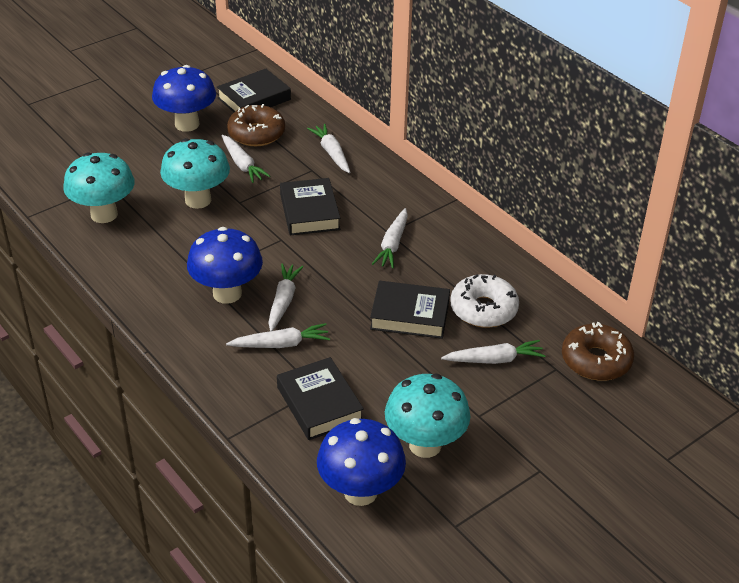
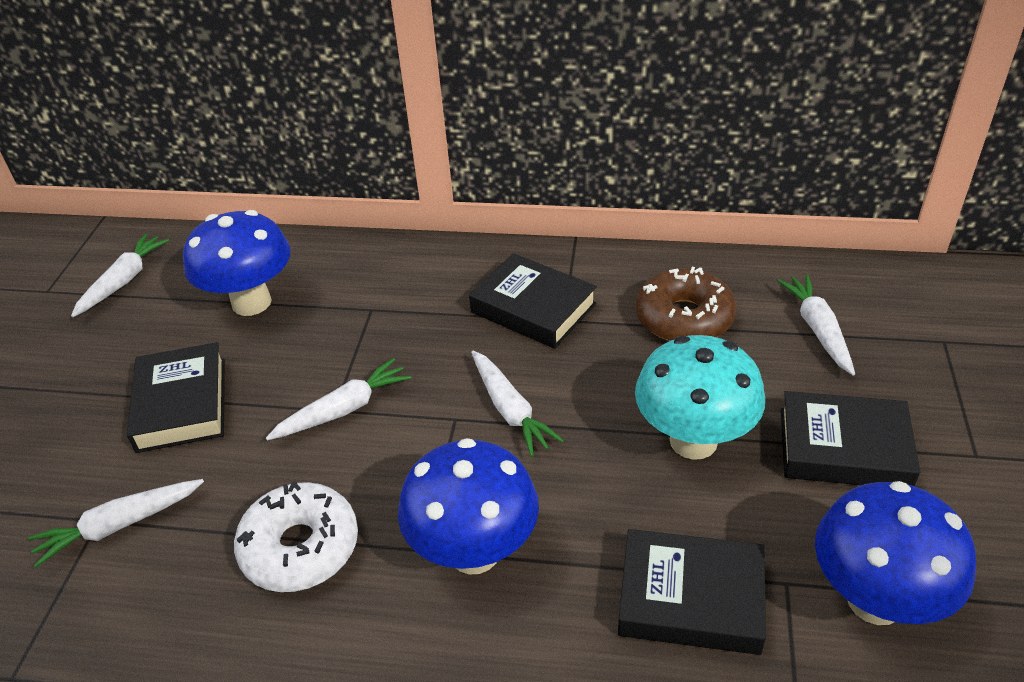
brown donut: 2 -> 1
turquoise mushroom: 3 -> 1
white carrot: 6 -> 5

